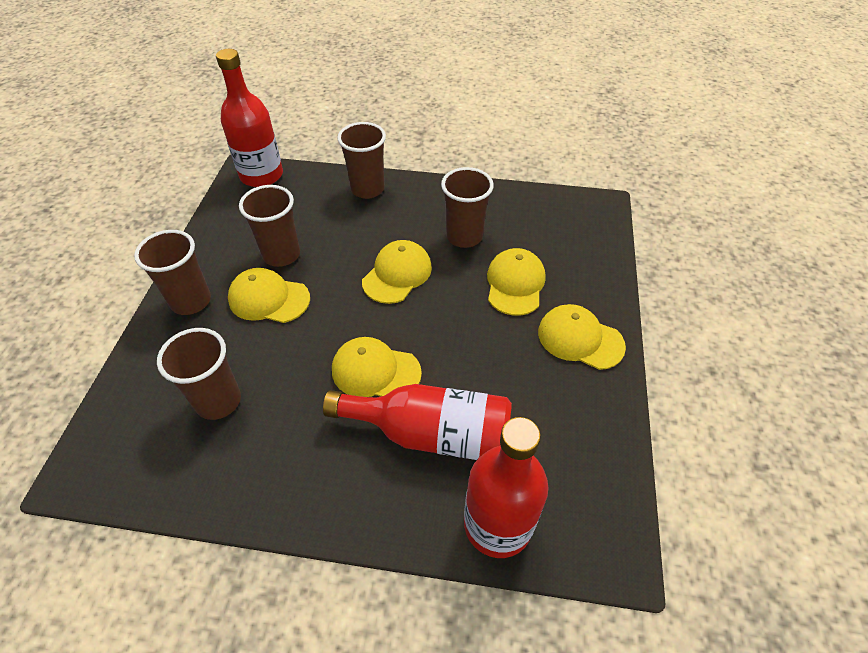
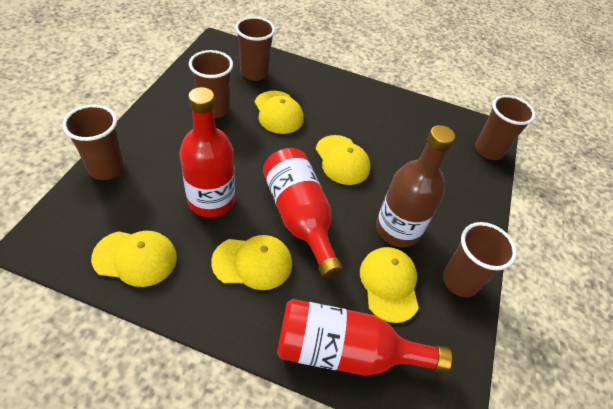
brown bottle: 0 -> 1

